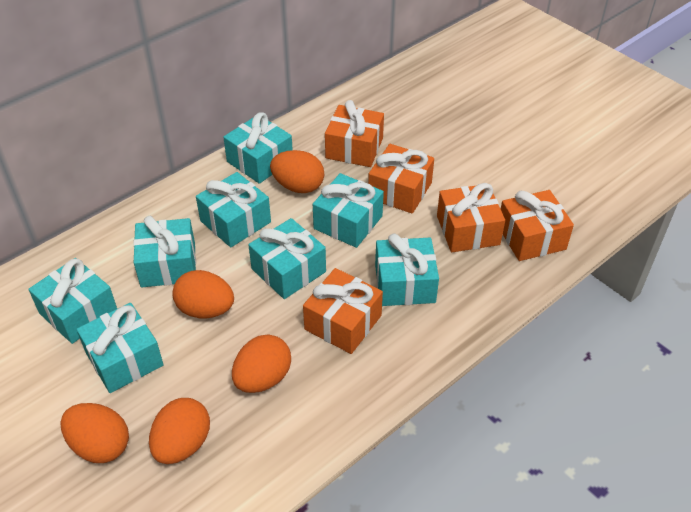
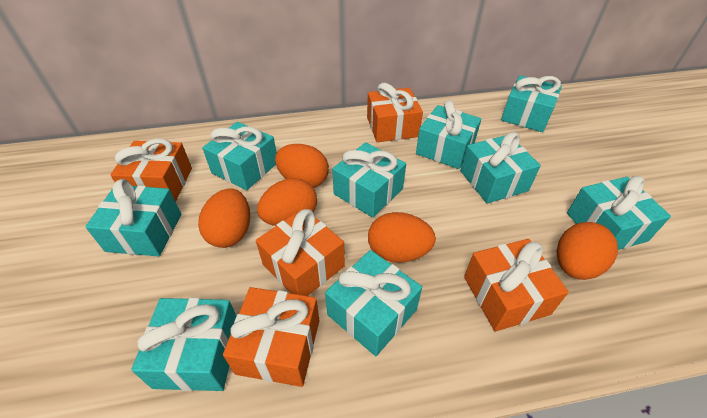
turquoise gift: 8 -> 9

